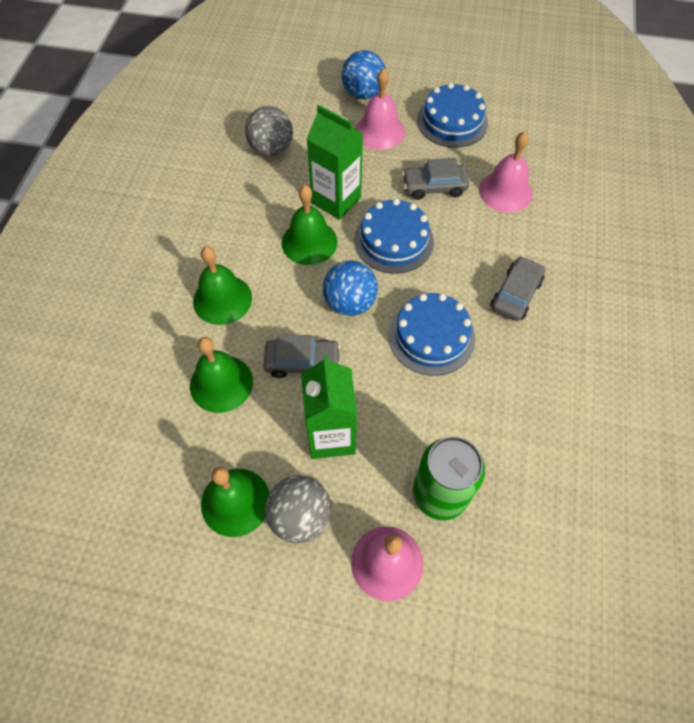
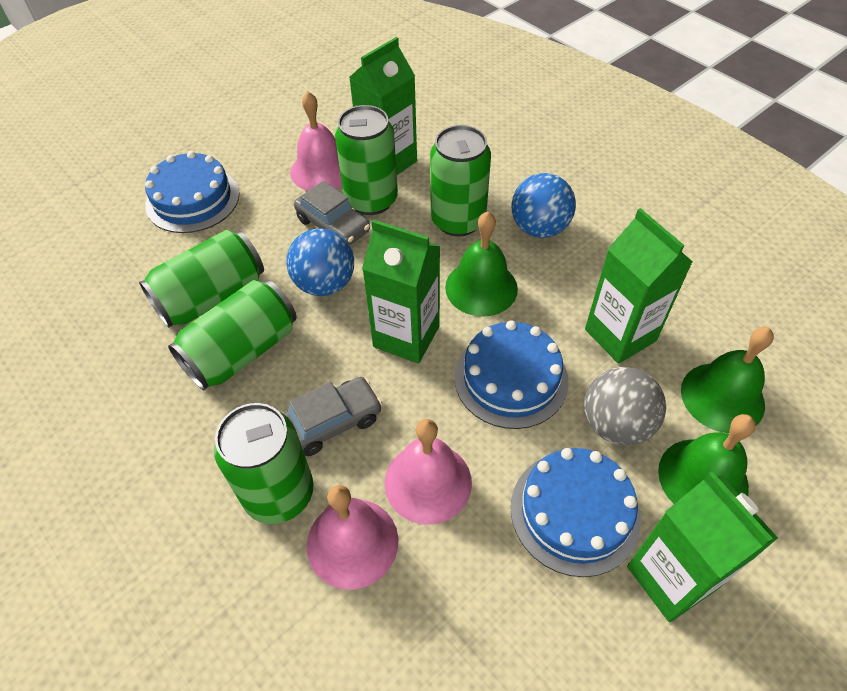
green bell: 4 -> 3
green can: 1 -> 5
green carton: 2 -> 4
grey ball: 2 -> 1
grey car: 3 -> 2

